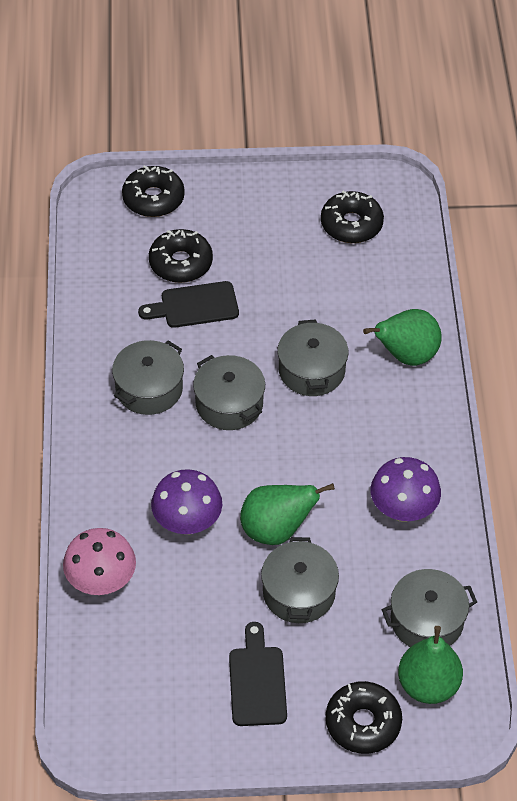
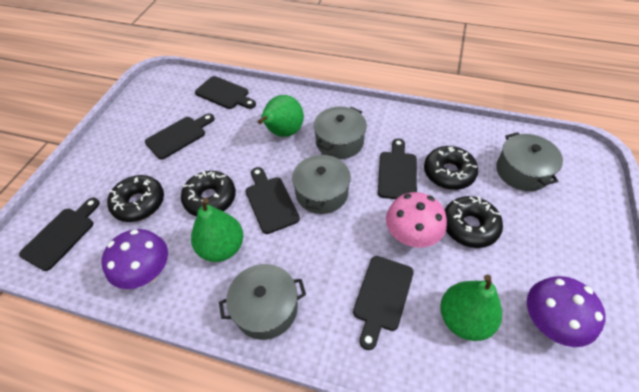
black cutting board: 2 -> 6
grey pot: 5 -> 4

